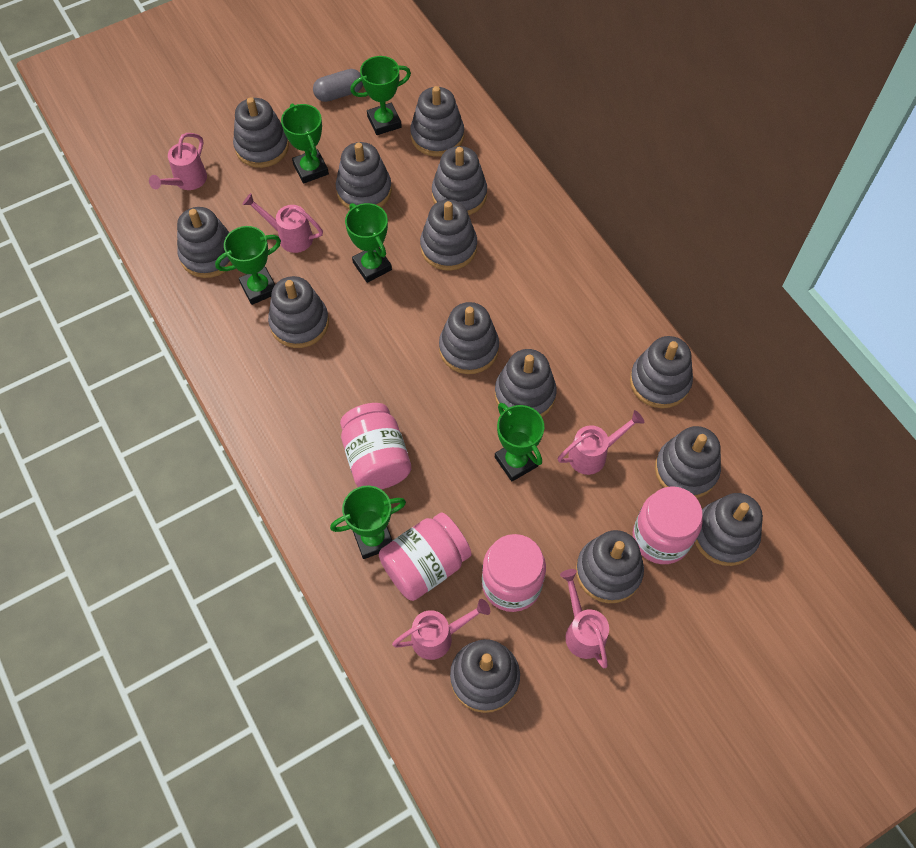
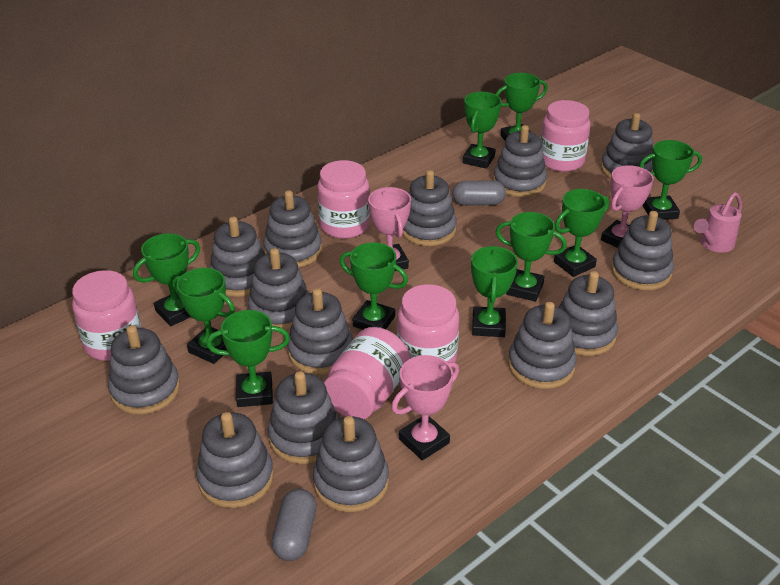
green trophy: 6 -> 10
grey capsule: 1 -> 2
pink jar: 4 -> 5
pink trophy: 0 -> 3
pink watering can: 5 -> 1

